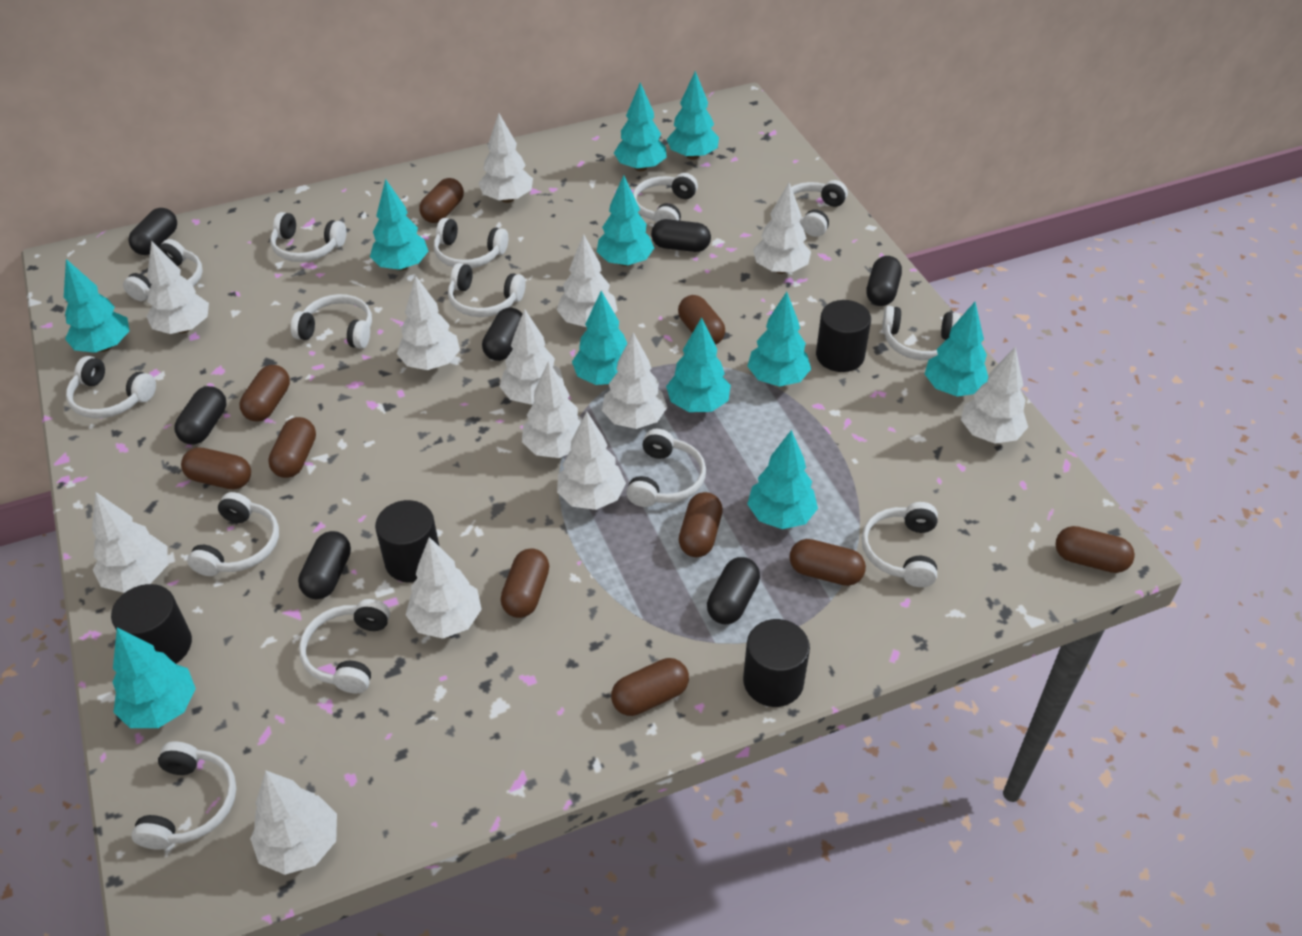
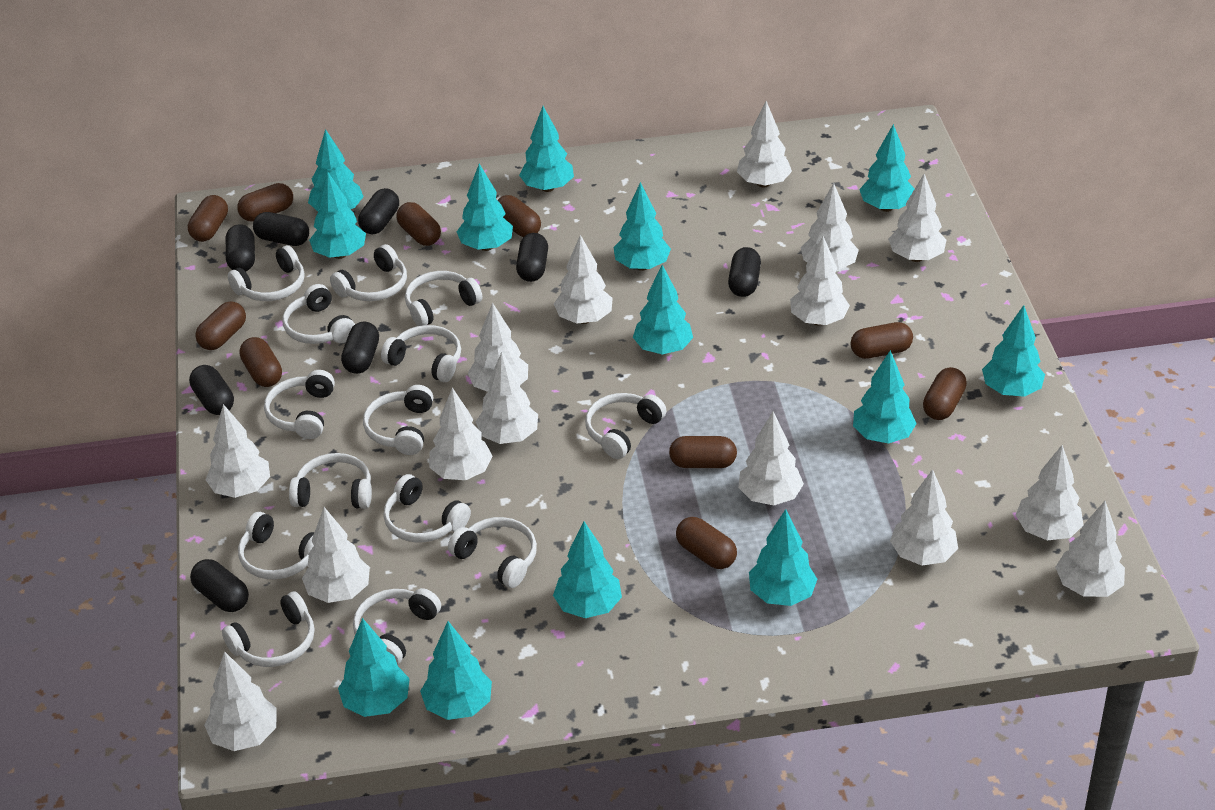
black capsule: 7 -> 8
black cylinder: 4 -> 0
turquoise tree: 11 -> 13
white tree: 13 -> 15

